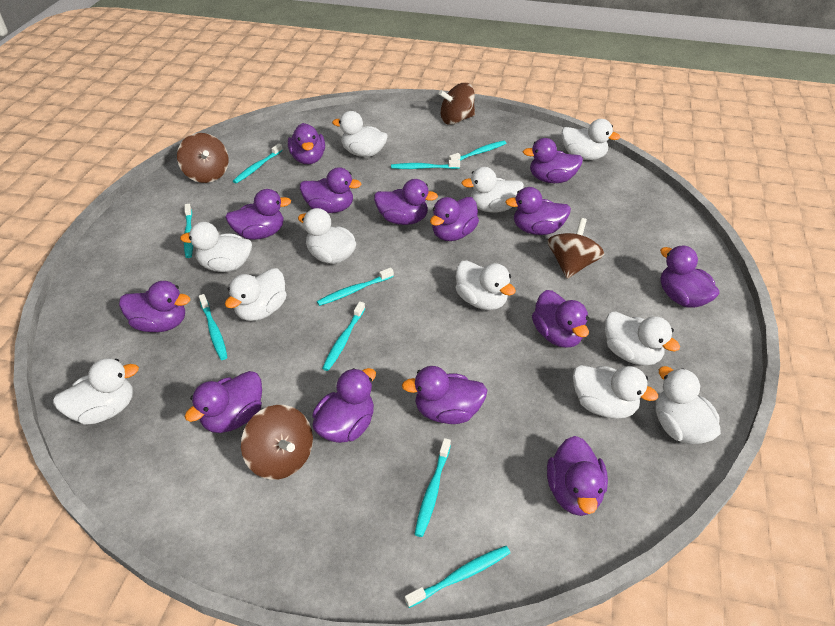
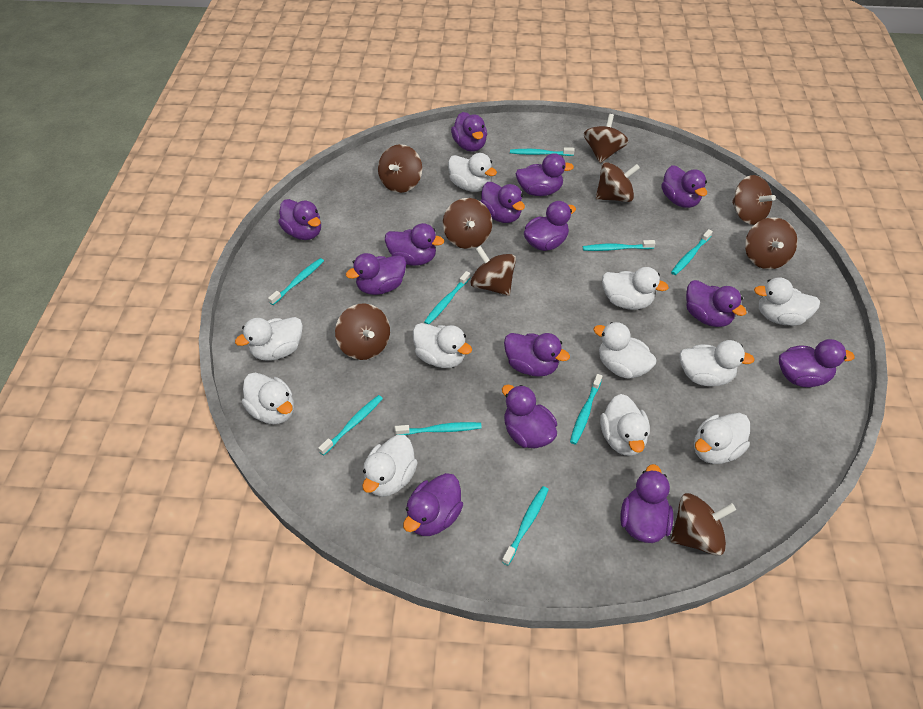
brown spinning top: 4 -> 9

